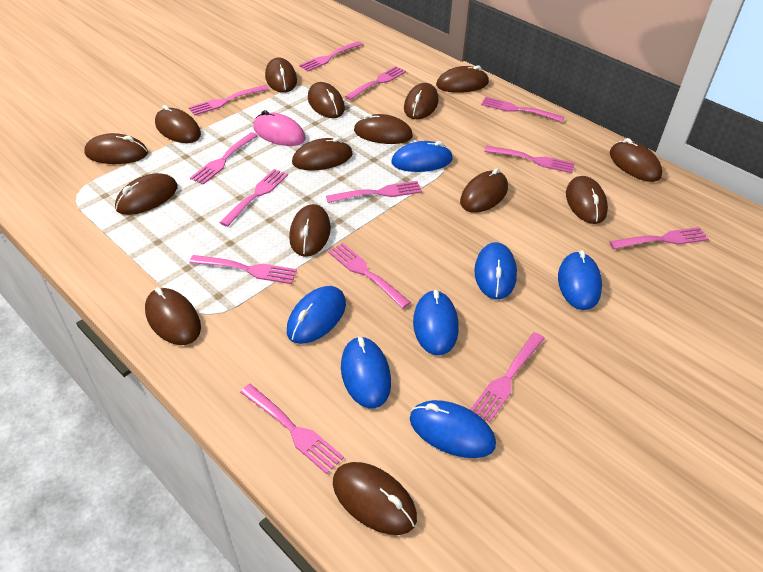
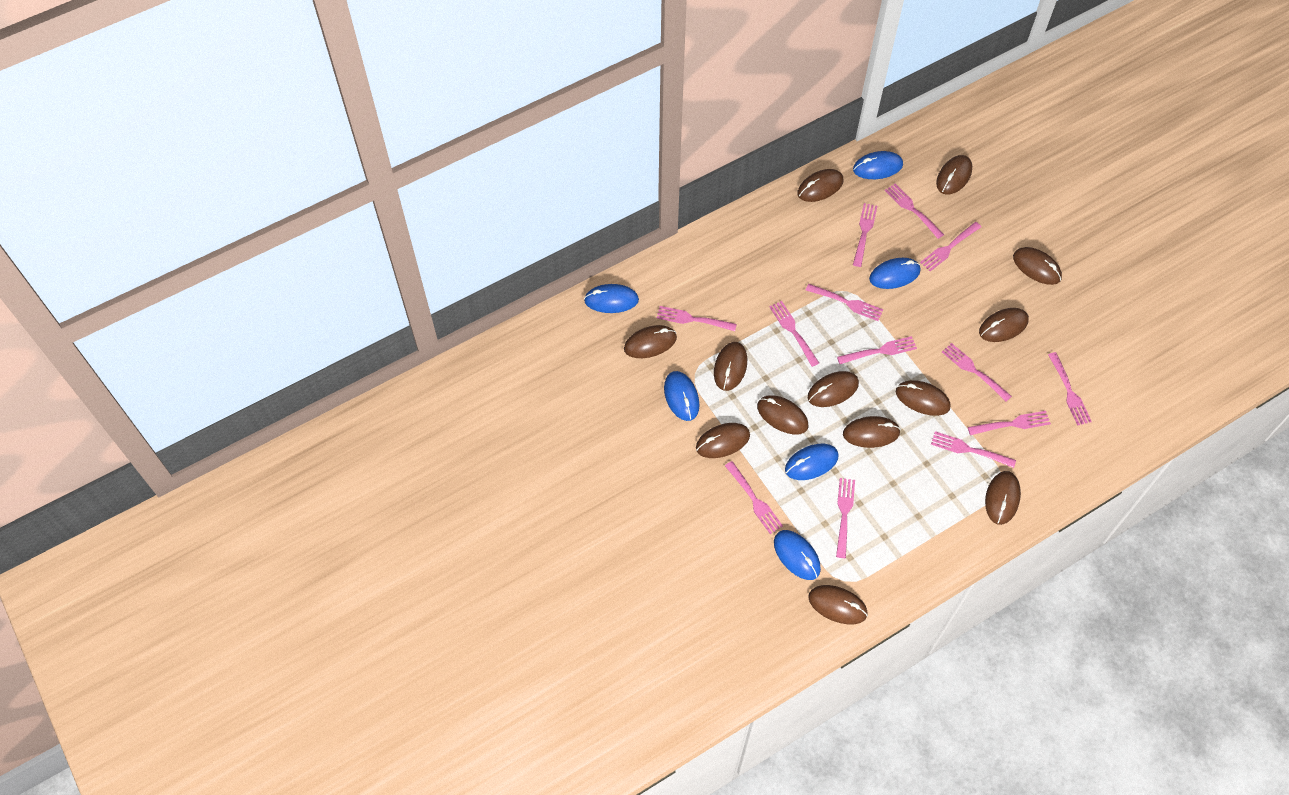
blue mouse: 7 -> 6
brown mouse: 15 -> 13
pink mouse: 1 -> 0

